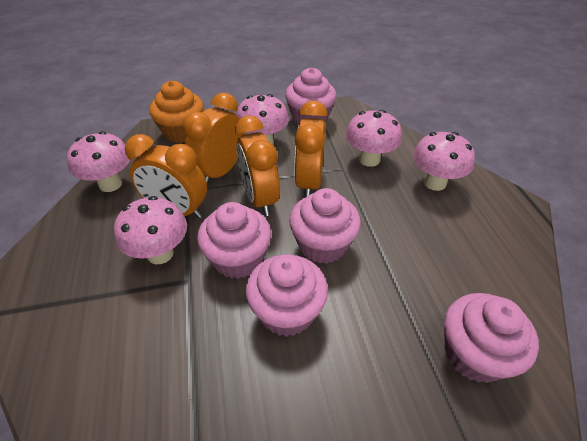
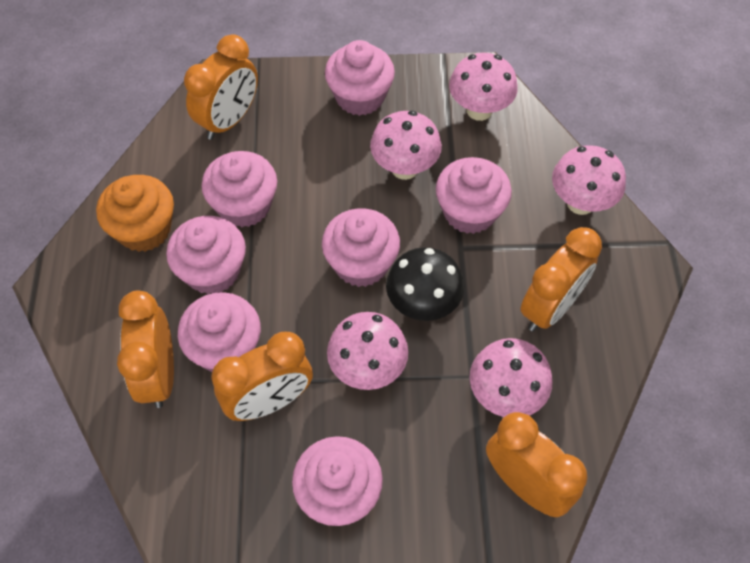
black mushroom: 0 -> 1
orange clock: 4 -> 5
pink cupcake: 5 -> 7

